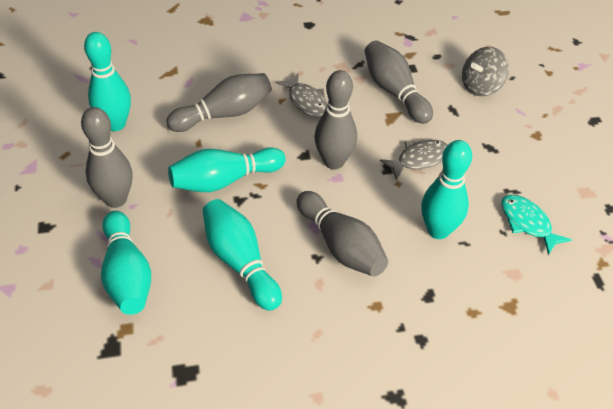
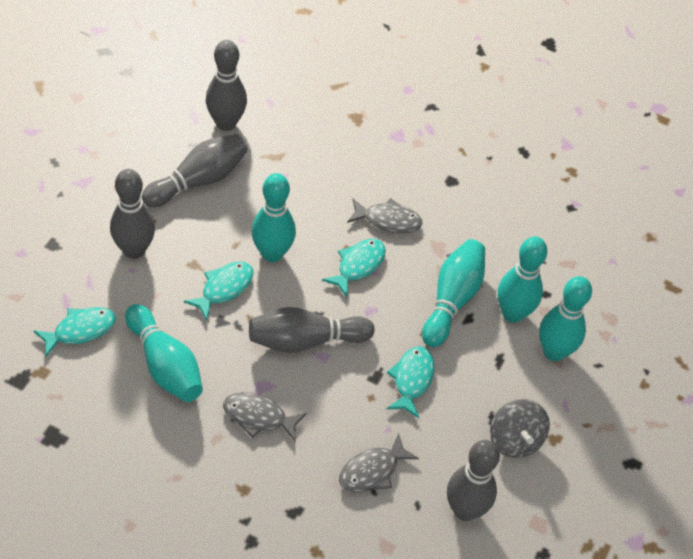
grey fish: 2 -> 3
turquoise fish: 1 -> 4

